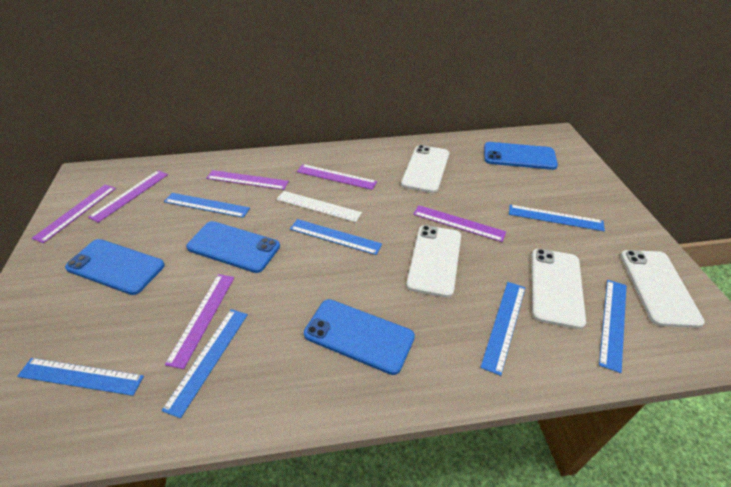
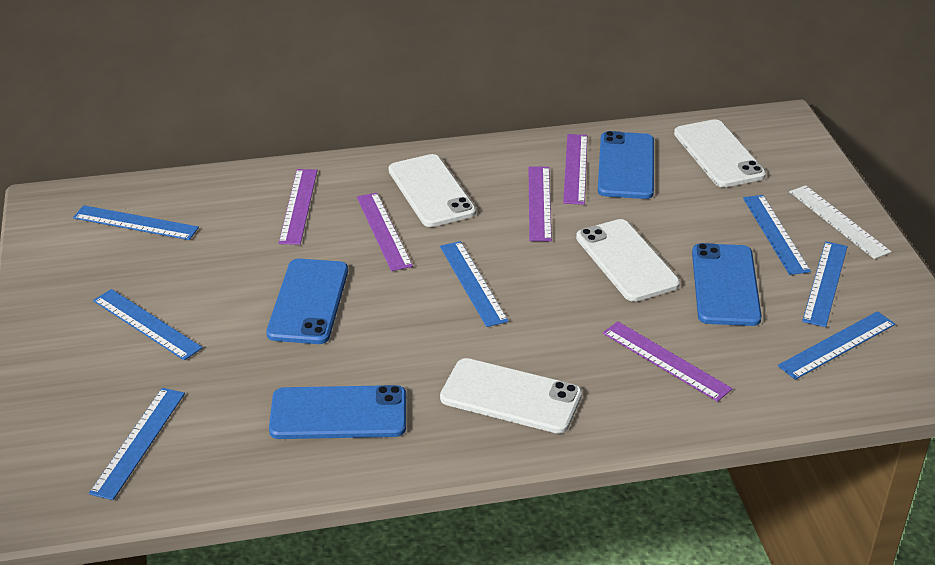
purple ruler: 6 -> 5

